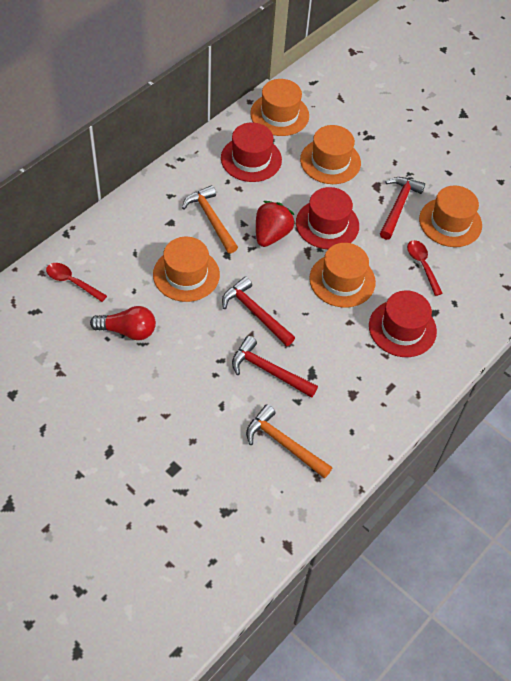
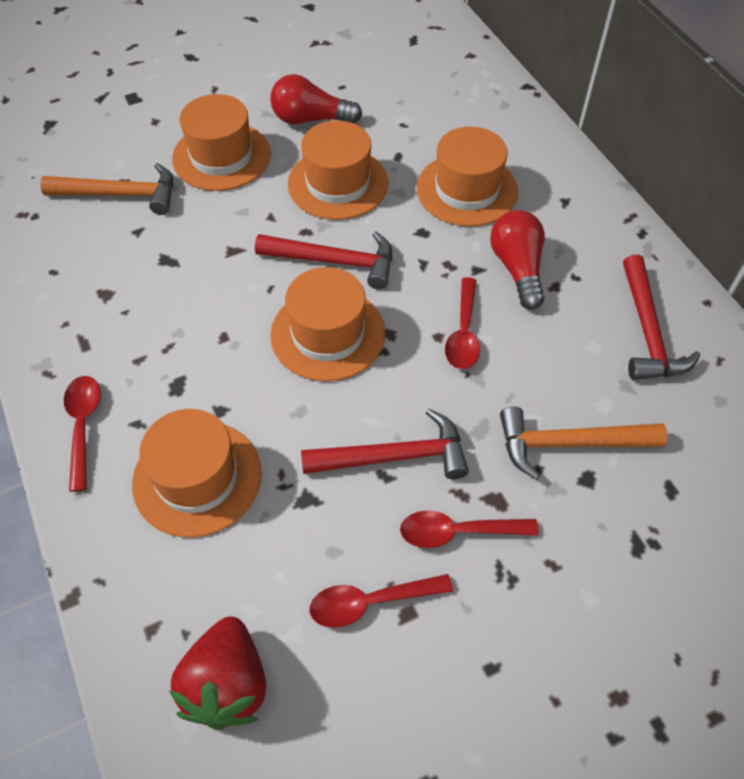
red hat: 3 -> 0
red light bulb: 1 -> 2
red spoon: 2 -> 4

